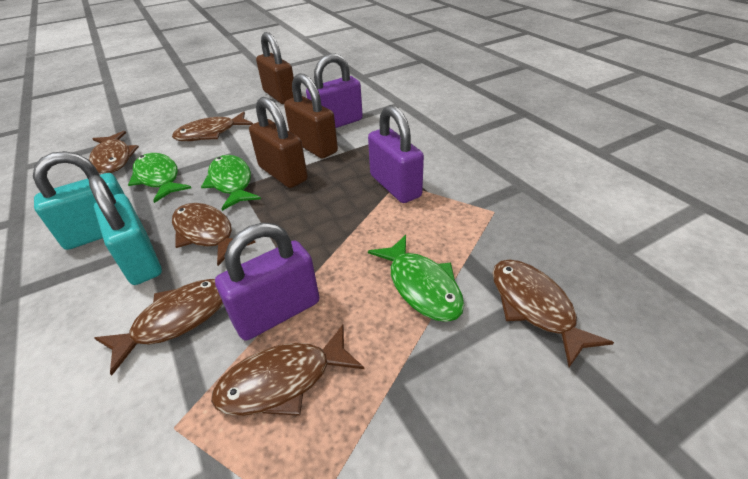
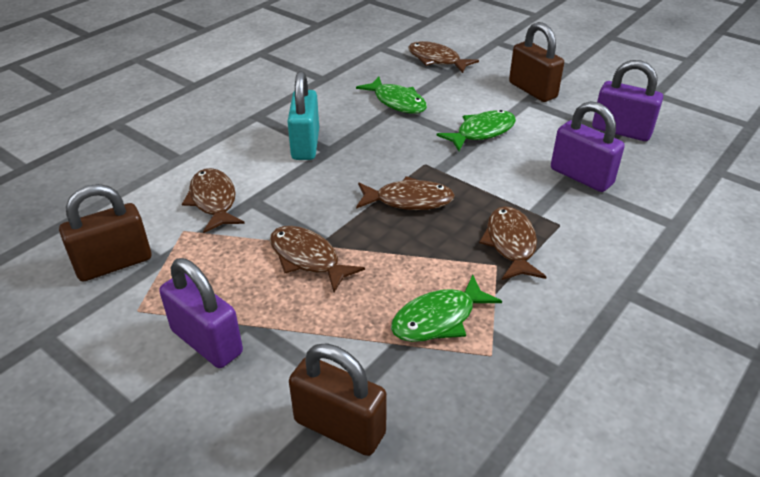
brown fish: 6 -> 5
turquoise padlock: 2 -> 1

